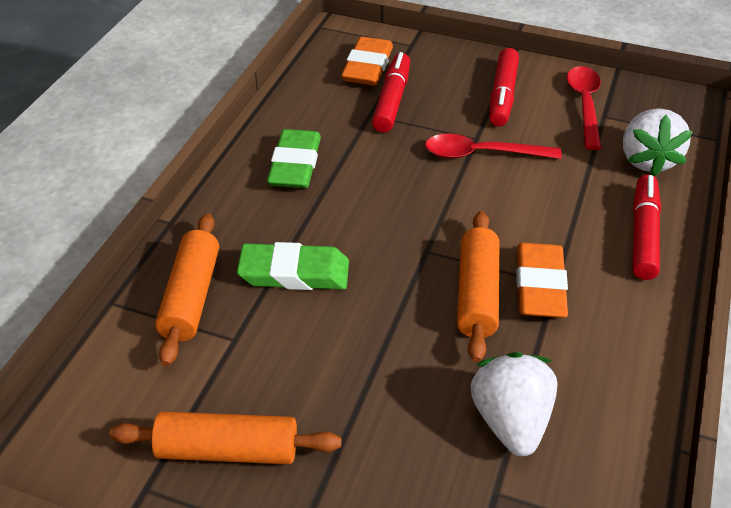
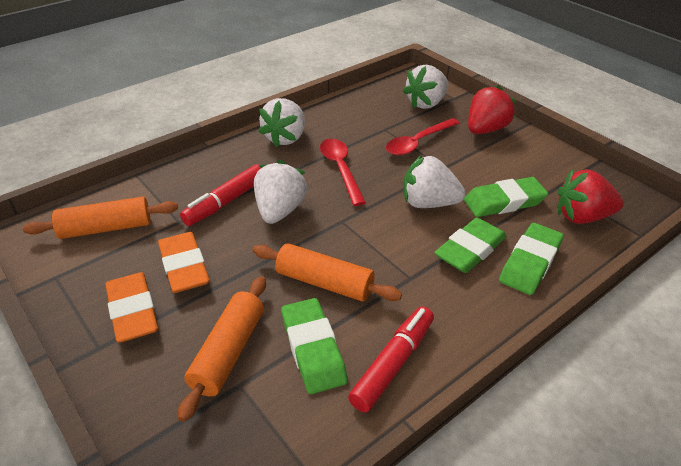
green eraser: 2 -> 4
red marker: 3 -> 2
red strawberry: 0 -> 2
white strawberry: 2 -> 4

